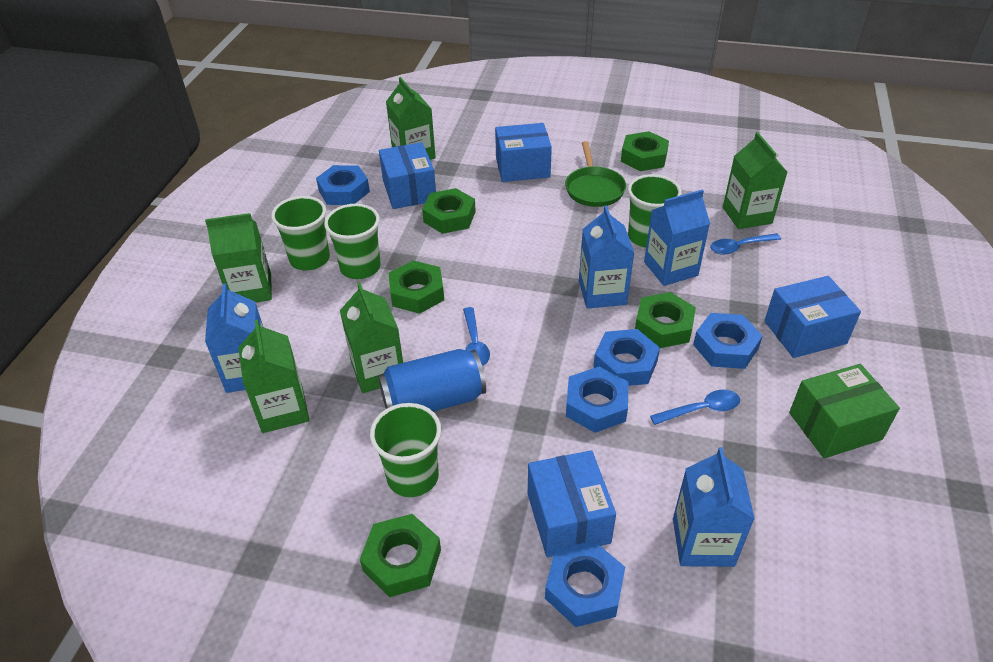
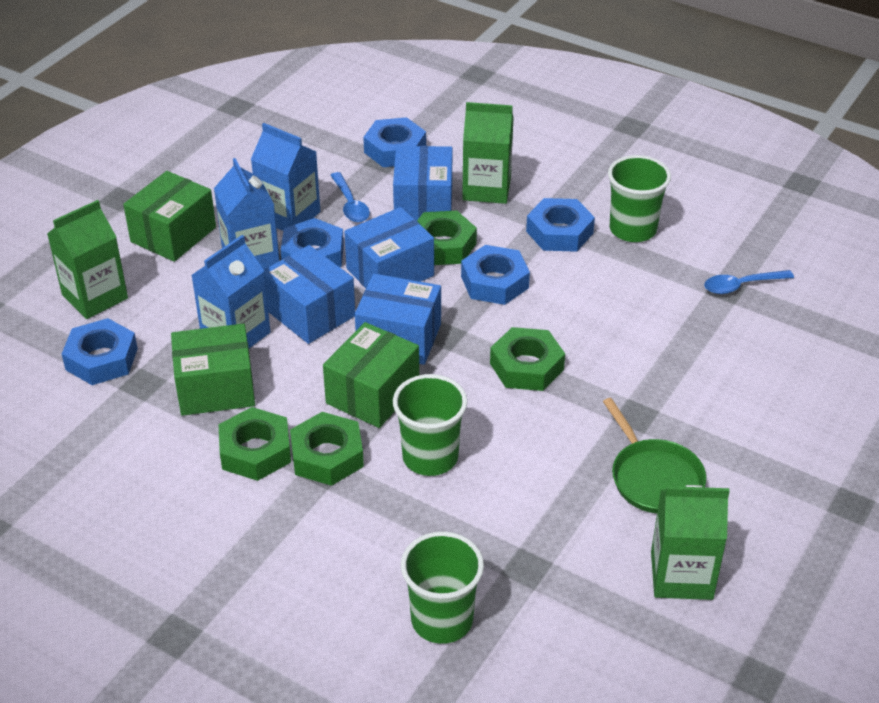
blue can: 1 -> 0
blue carton: 4 -> 3
blue spoon: 3 -> 2
green box: 1 -> 3
green carton: 5 -> 3
green cup: 4 -> 3
green nut: 5 -> 4

